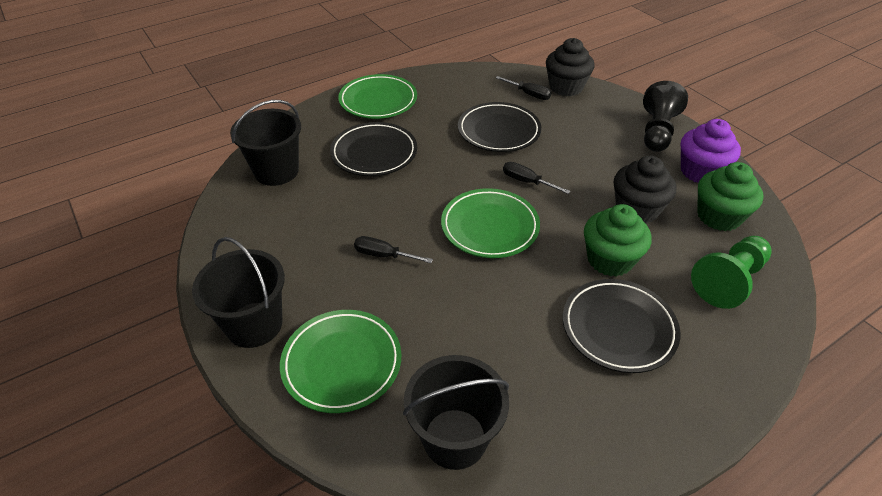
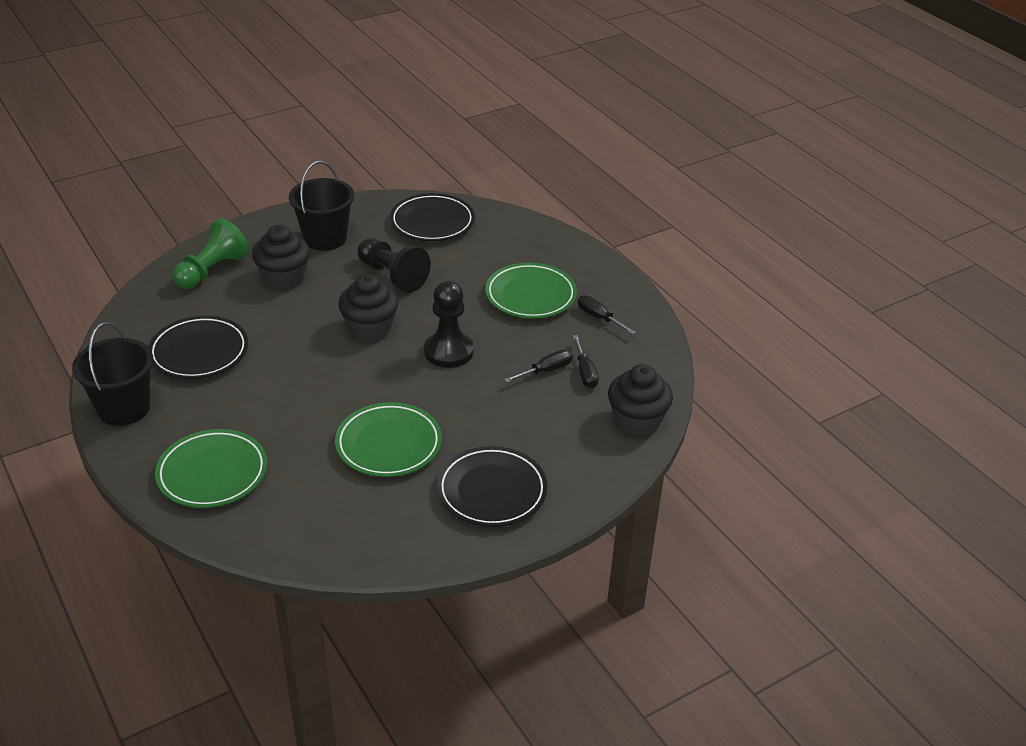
black bucket: 3 -> 2
black cupcake: 2 -> 3
black pawn: 1 -> 2
green cupcake: 2 -> 0
purple cupcake: 1 -> 0

